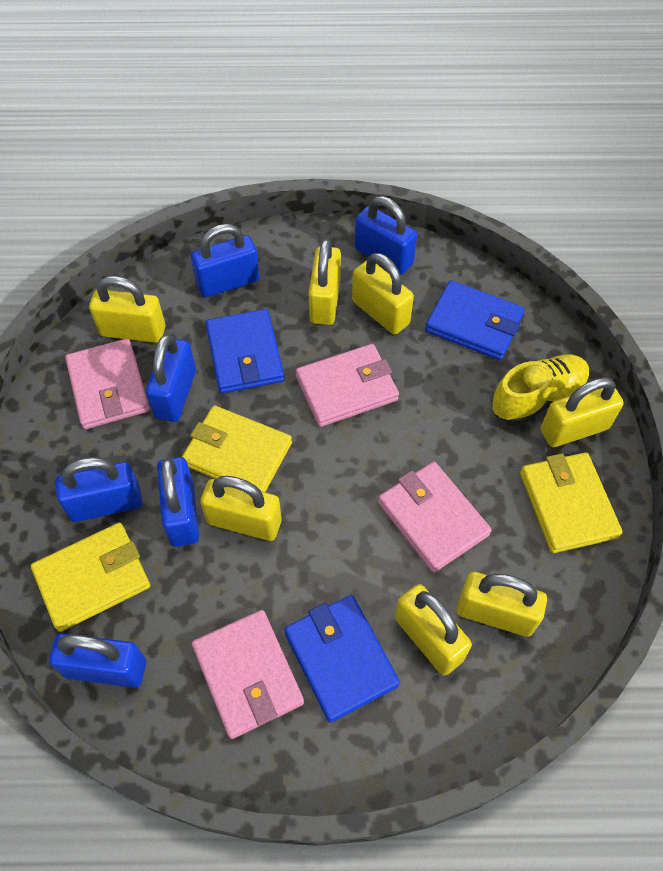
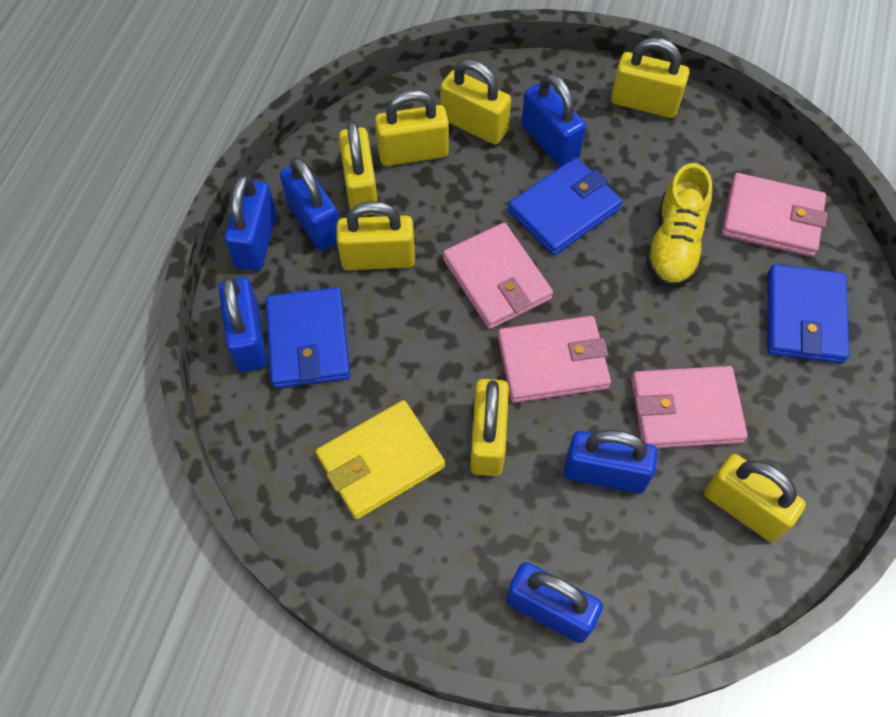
yellow wallet: 3 -> 1

